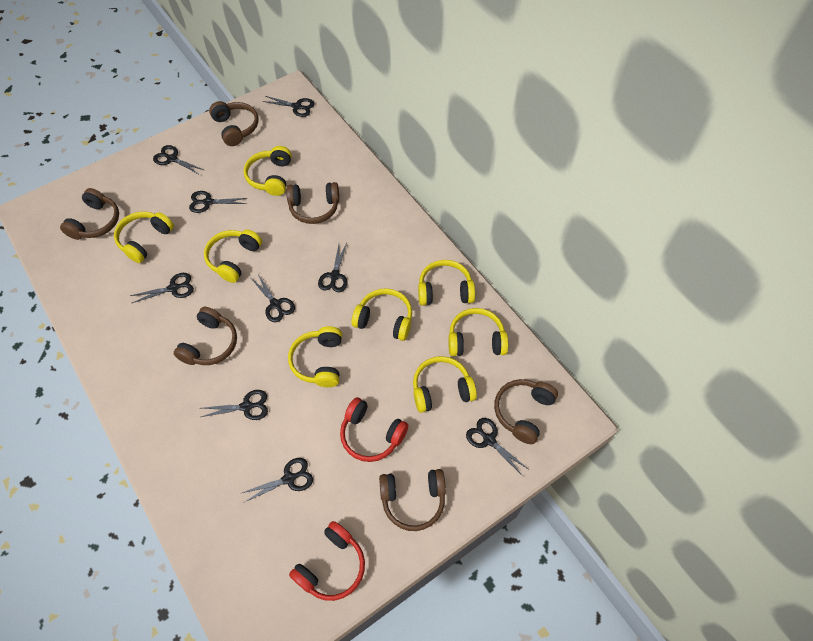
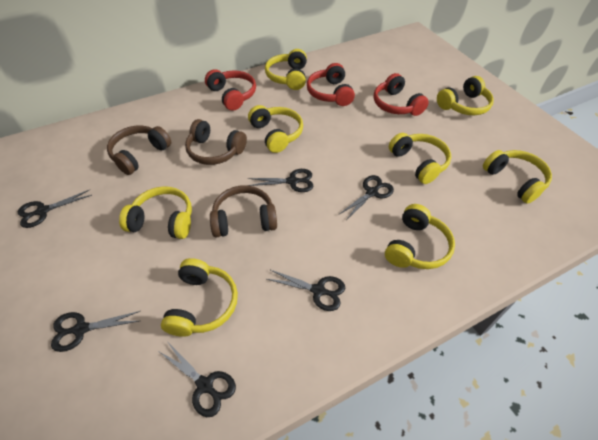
black scissors: 9 -> 6
brown headphones: 6 -> 3
red headphones: 2 -> 3

